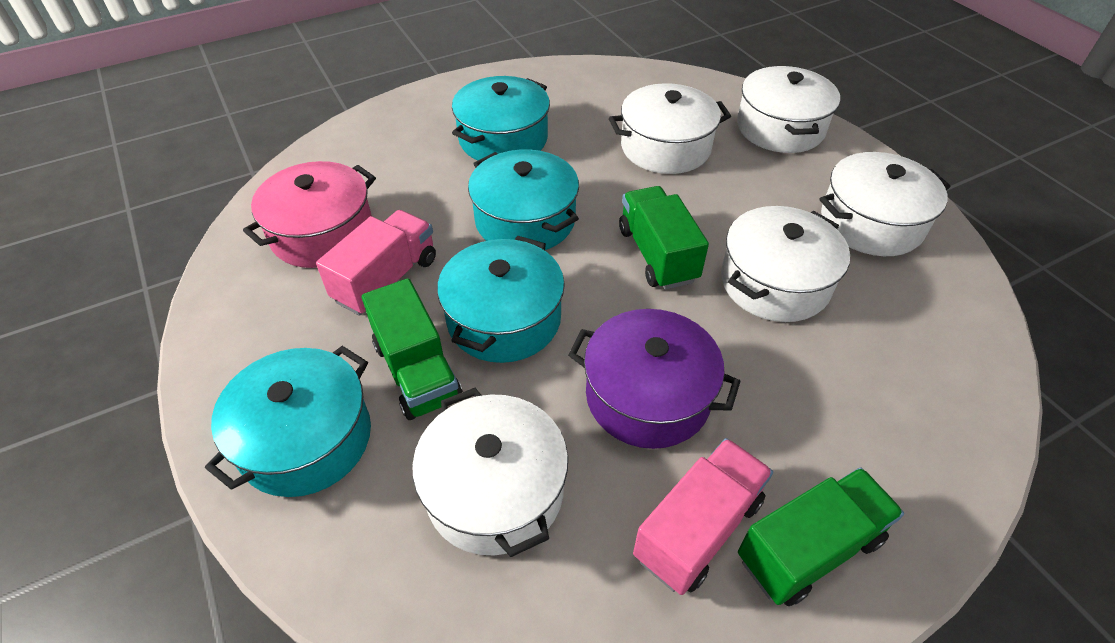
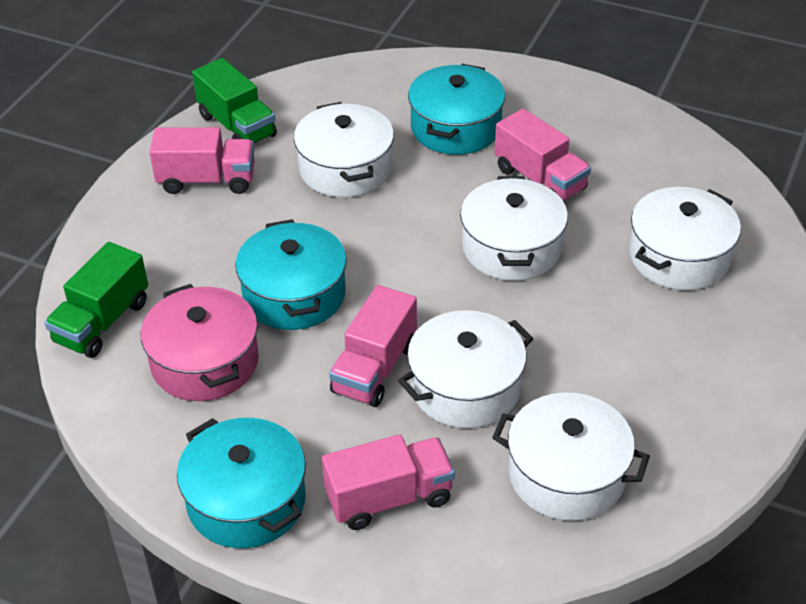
green truck: 3 -> 2
pink truck: 2 -> 4
purple pot: 1 -> 0
turquoise pot: 4 -> 3

